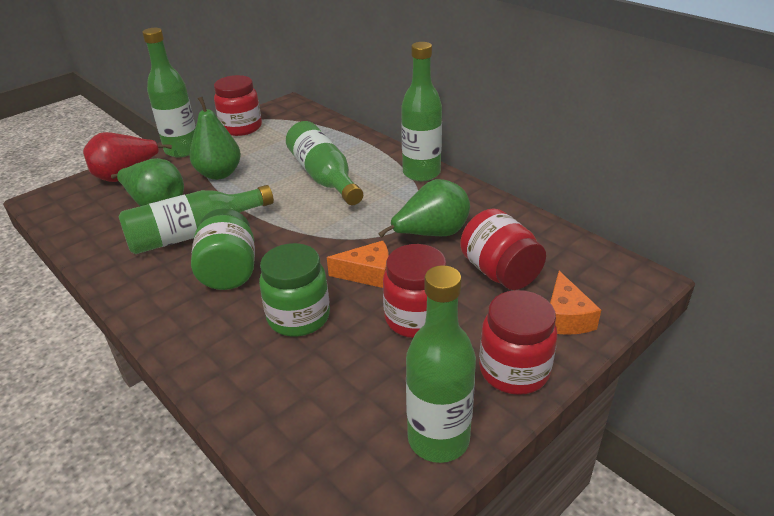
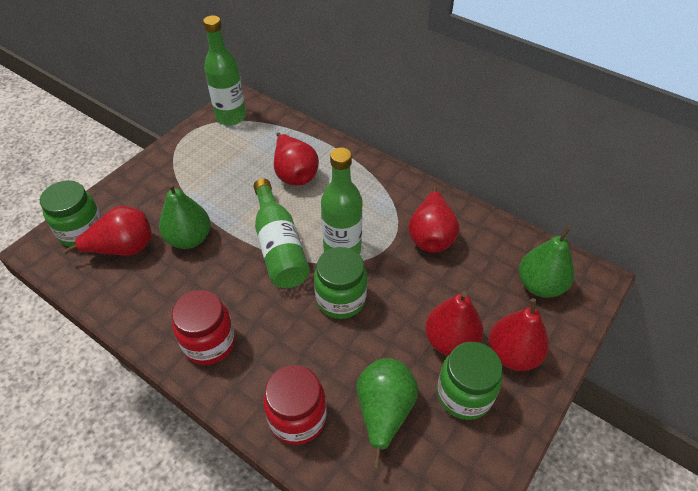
green bottle: 5 -> 3
green jar: 2 -> 3
orange cheese: 2 -> 0
red jar: 4 -> 2
red pear: 1 -> 5

